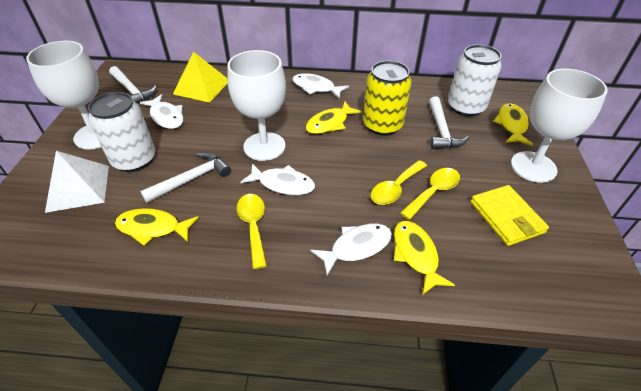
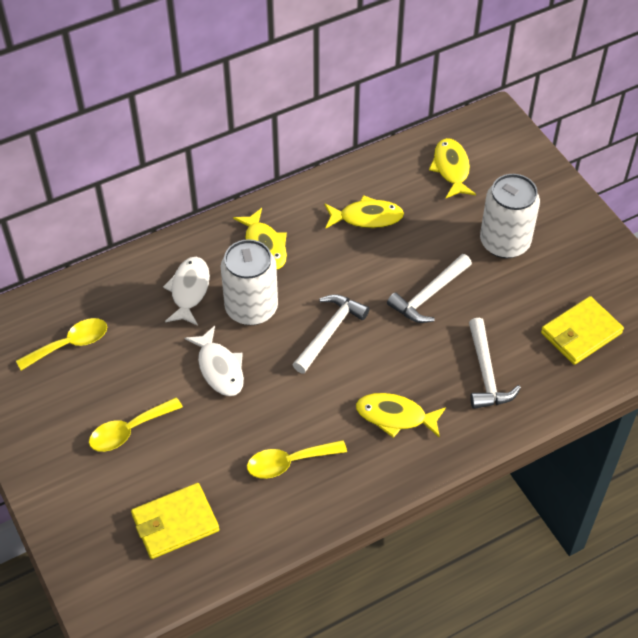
white fish: 4 -> 2
white goblet: 3 -> 0
white pyramid: 1 -> 0
yellow can: 1 -> 0
yellow pyramid: 1 -> 0
yellow wallet: 1 -> 2

